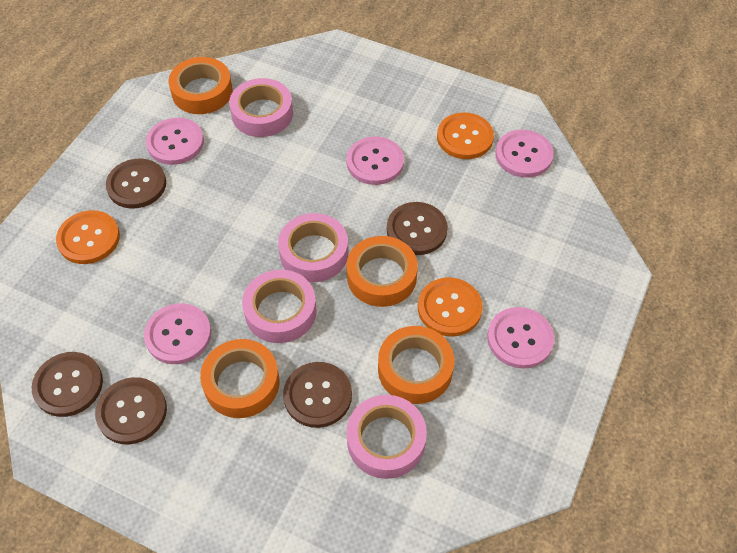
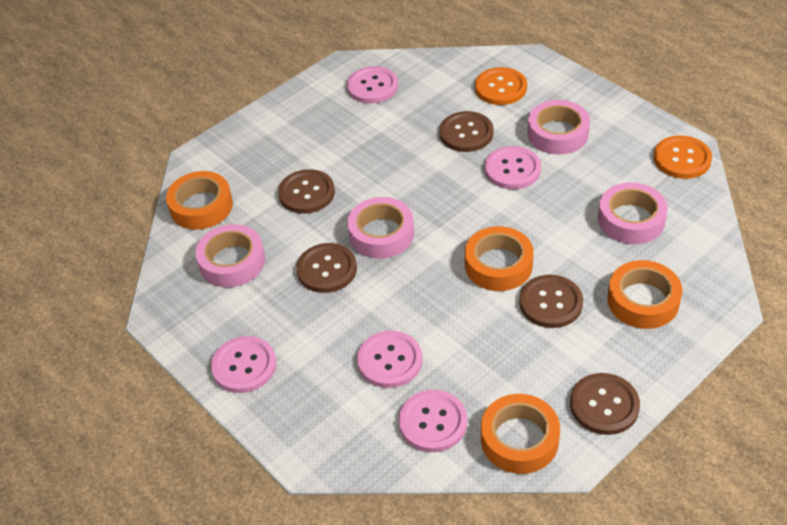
orange button: 3 -> 2

